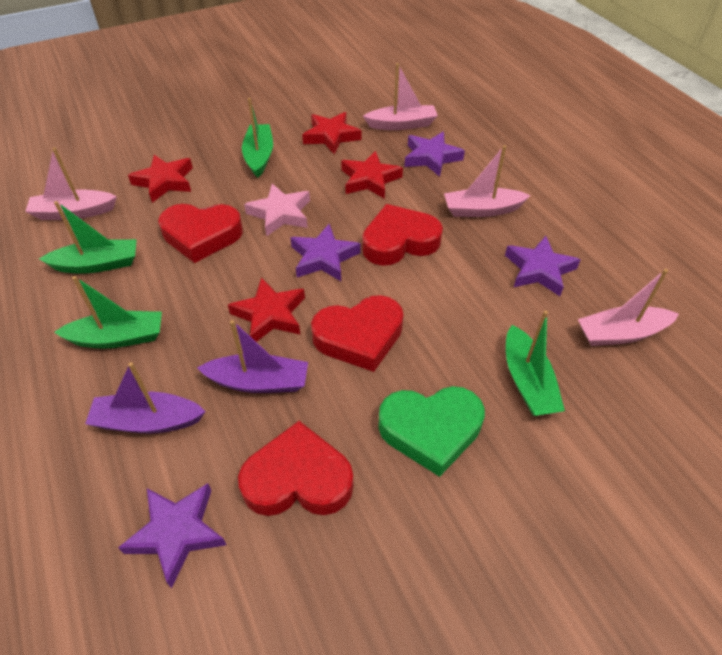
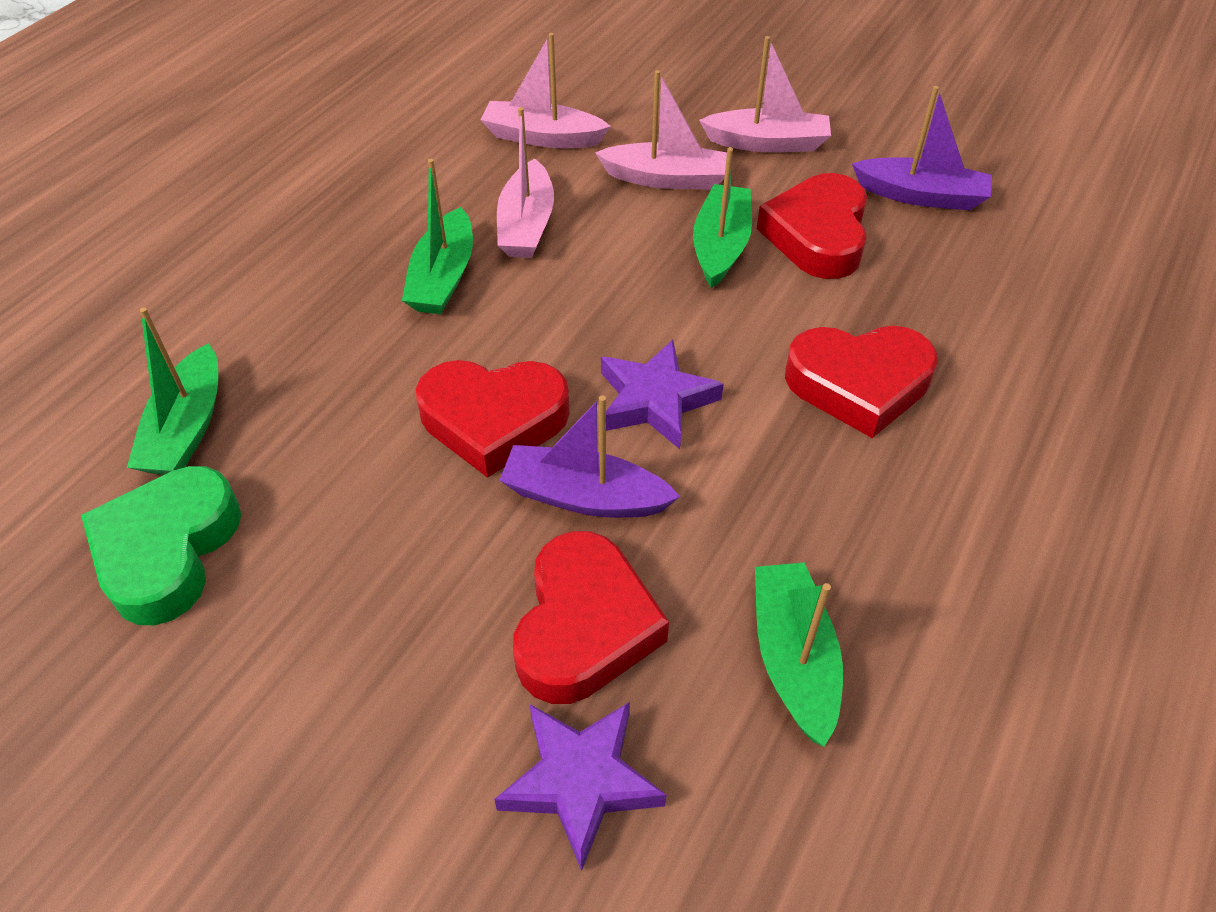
pink star: 1 -> 0
purple star: 4 -> 2
red star: 4 -> 0

